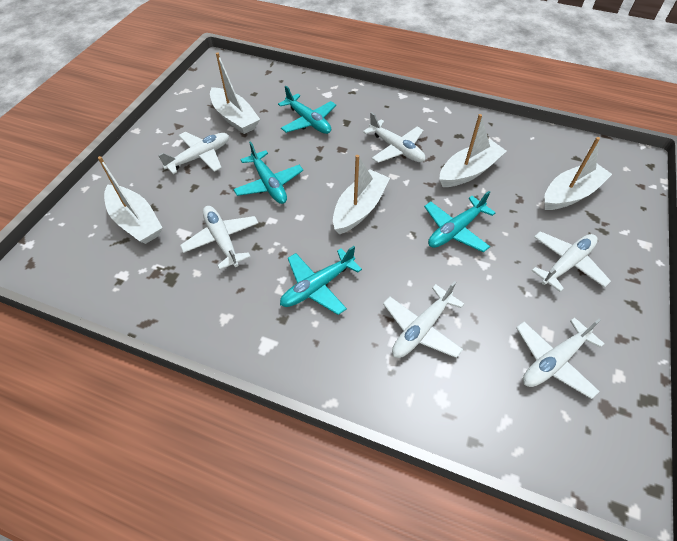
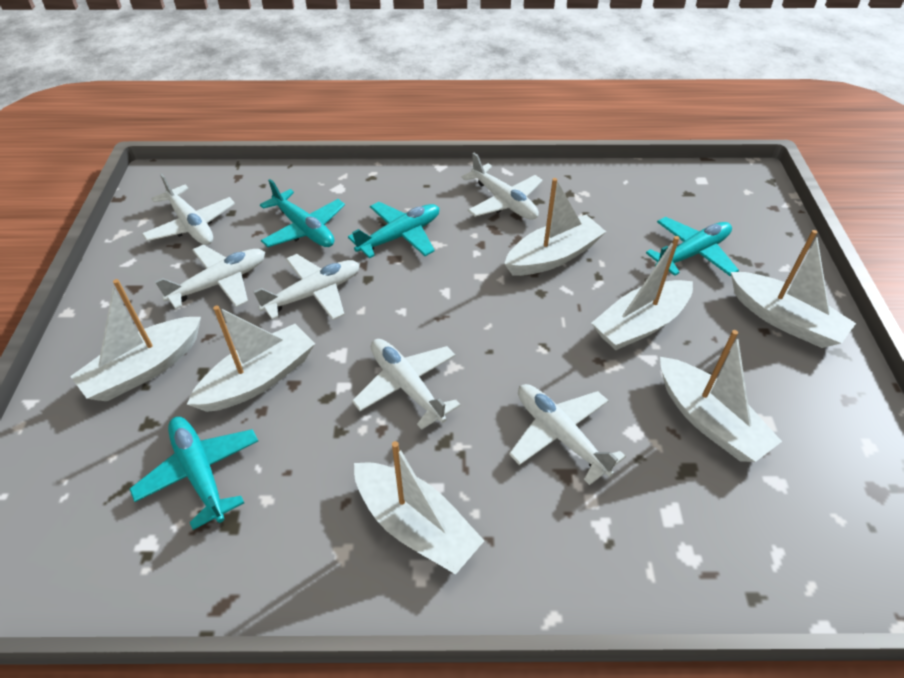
white boat: 5 -> 7

